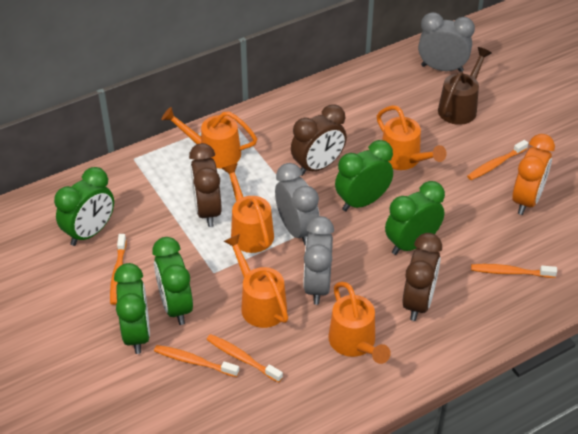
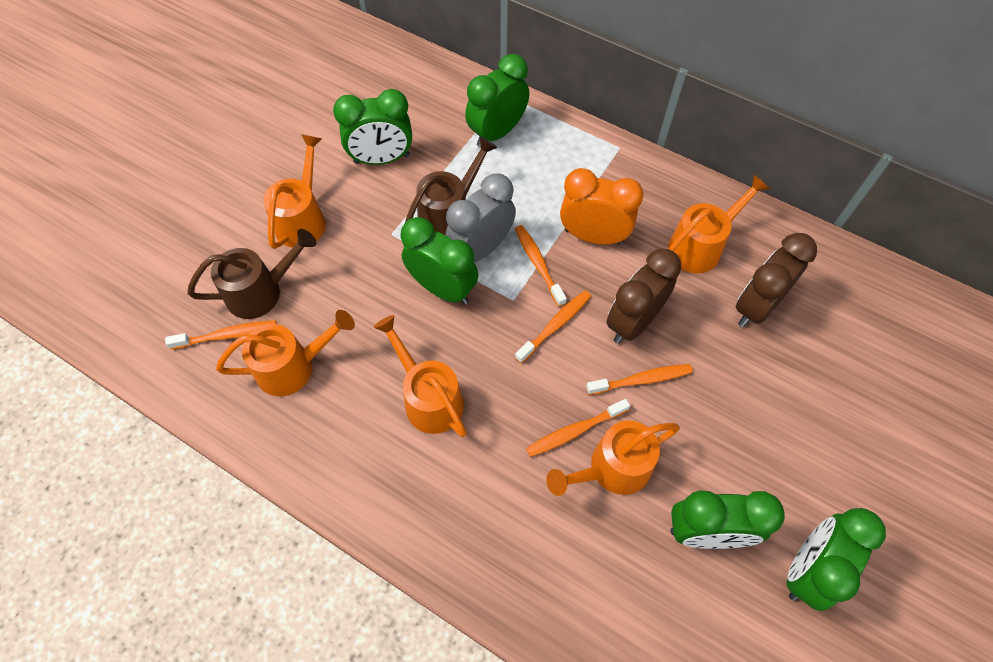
brown clock: 3 -> 2
brown watering can: 1 -> 2
grey clock: 3 -> 1

